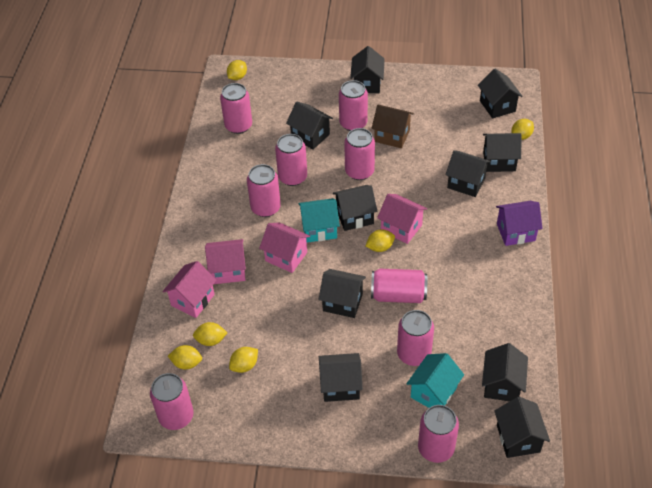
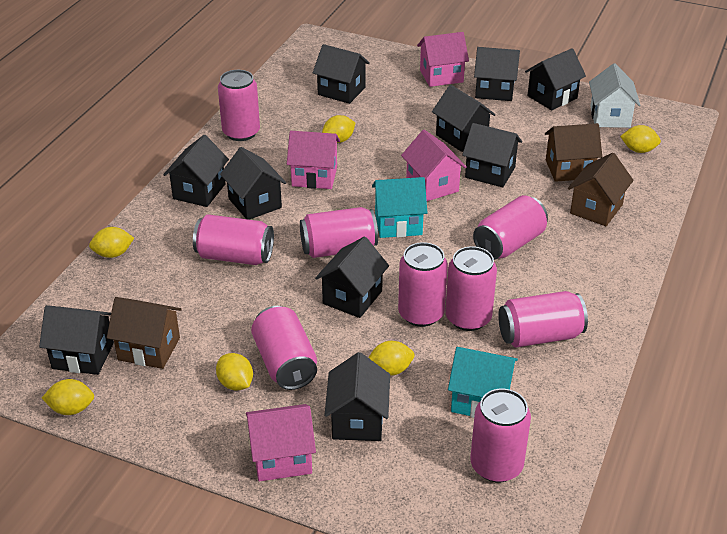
brown house: 1 -> 3
purple house: 1 -> 0
white house: 0 -> 1

